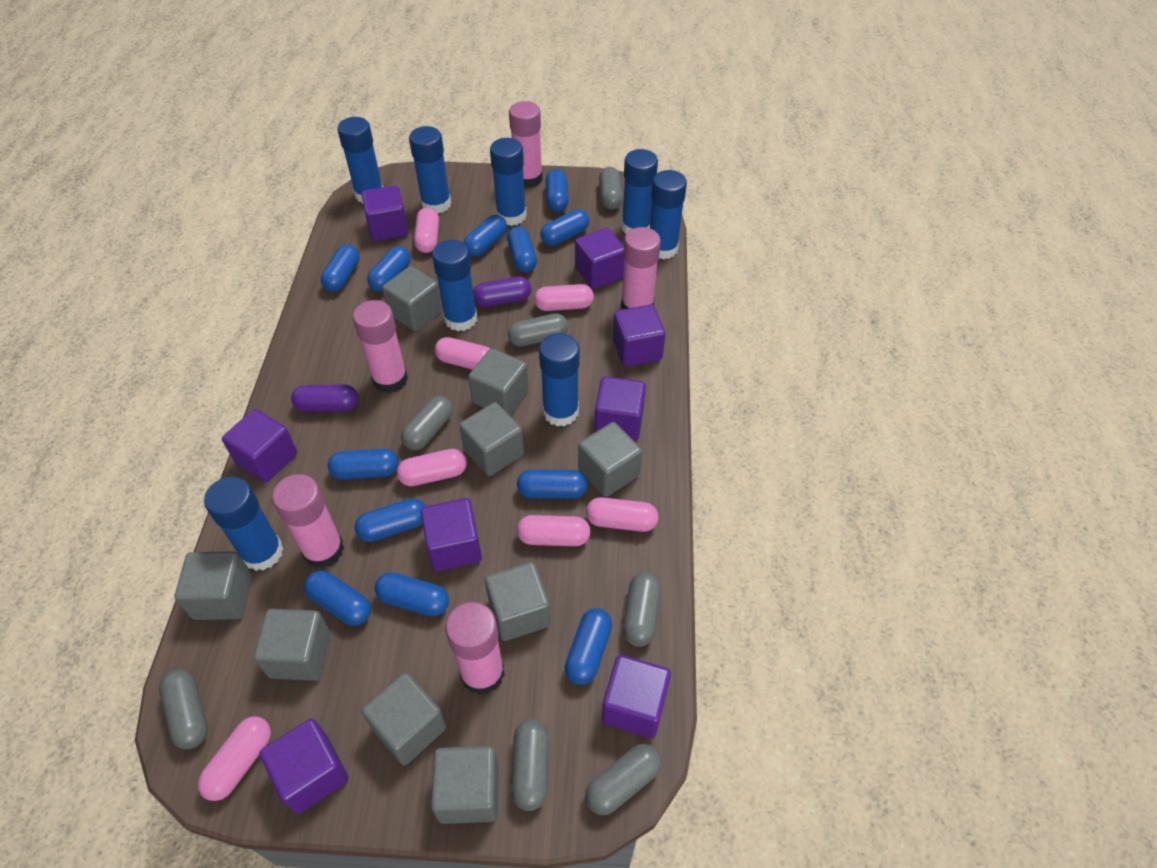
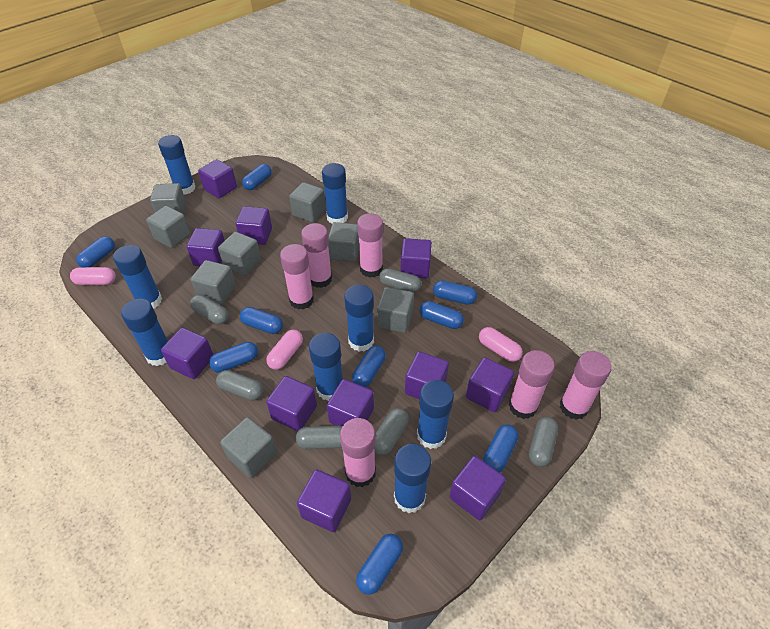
blue capsule: 12 -> 9
grey capsule: 7 -> 6
grey cube: 9 -> 8
pink capsule: 7 -> 3
pink glue stick: 5 -> 6
purple capsule: 2 -> 0
purple cube: 8 -> 11

